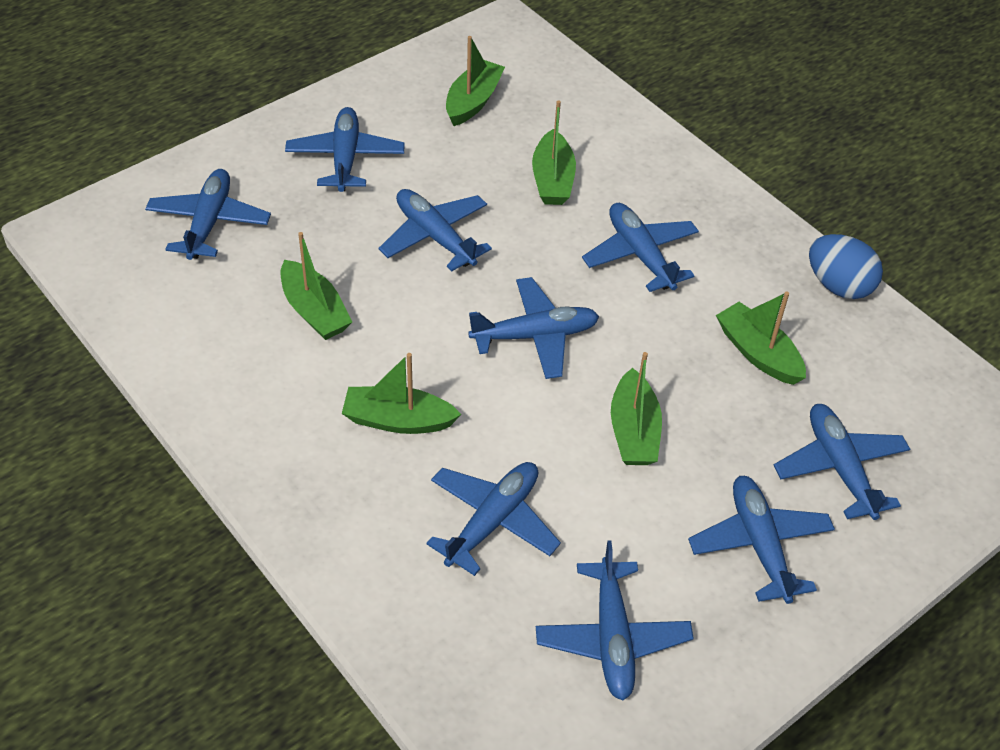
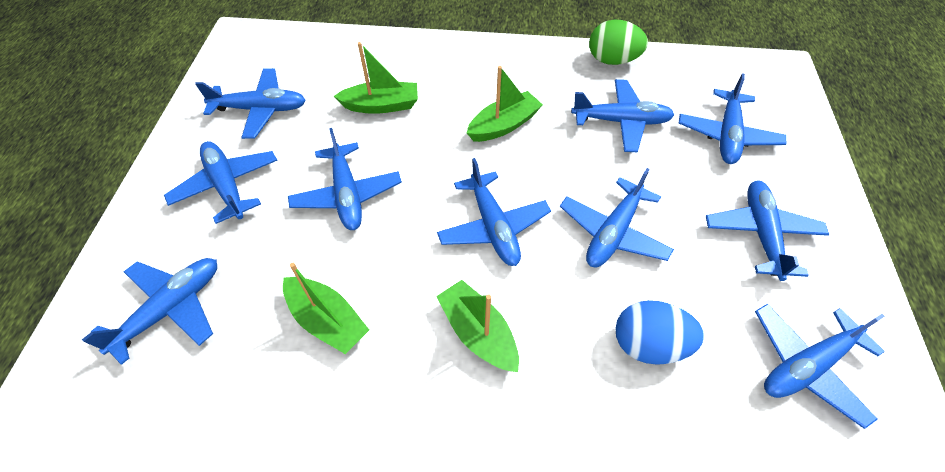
blue plane: 9 -> 10
green boat: 6 -> 4
green egg: 0 -> 1

